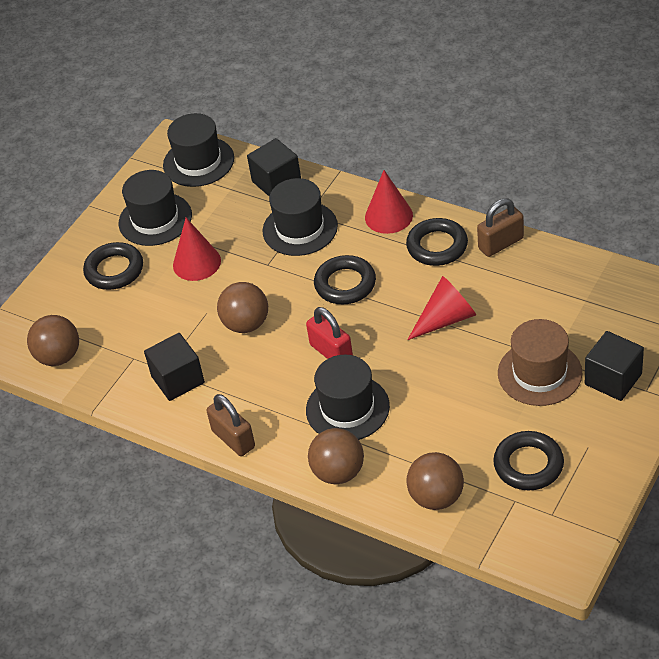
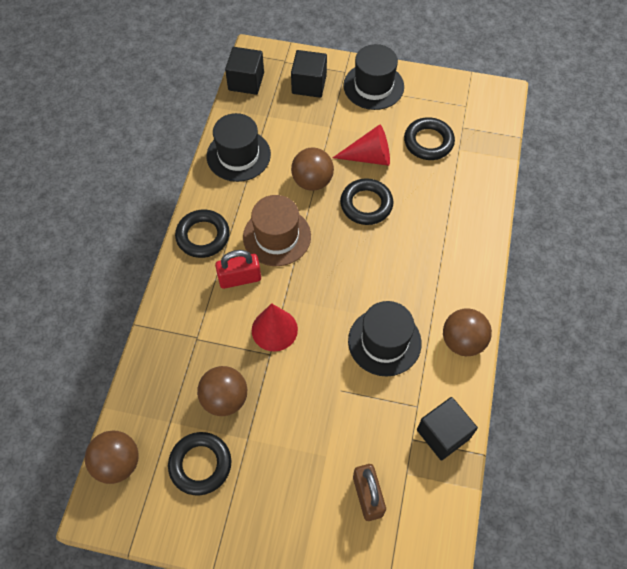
black hat: 4 -> 3
brown padlock: 2 -> 1
red cone: 3 -> 2

